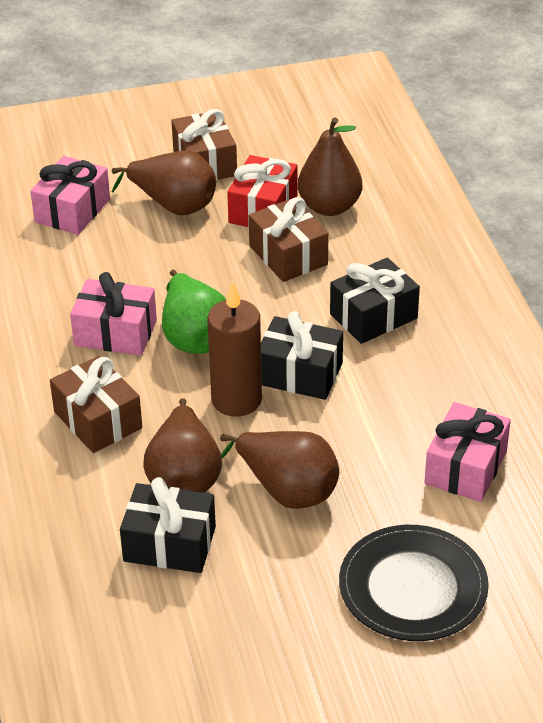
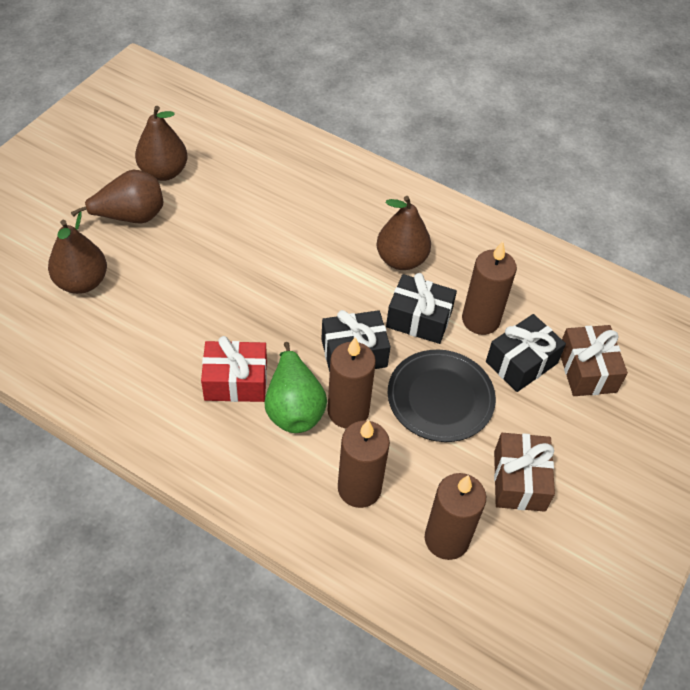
brown candle: 1 -> 4
brown gift: 3 -> 2
pink gift: 3 -> 0

